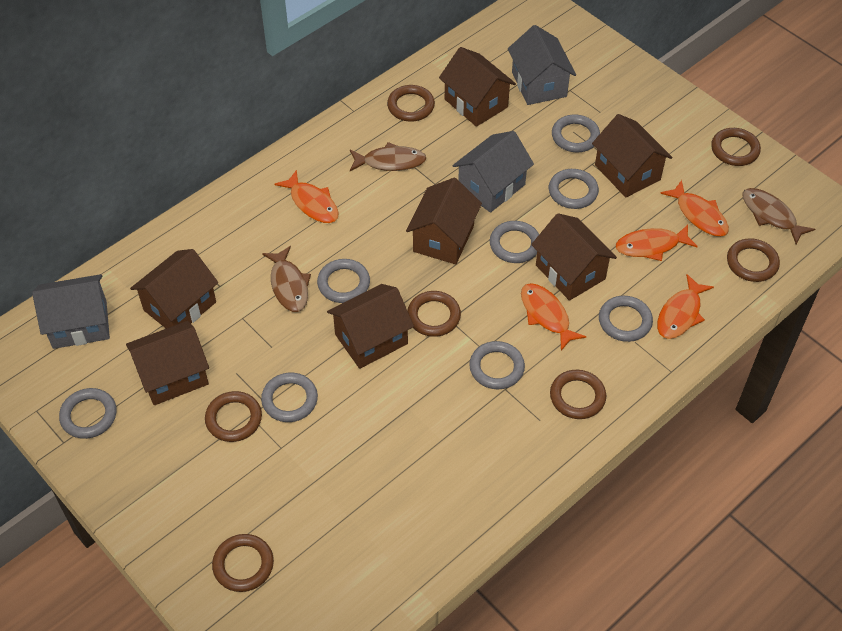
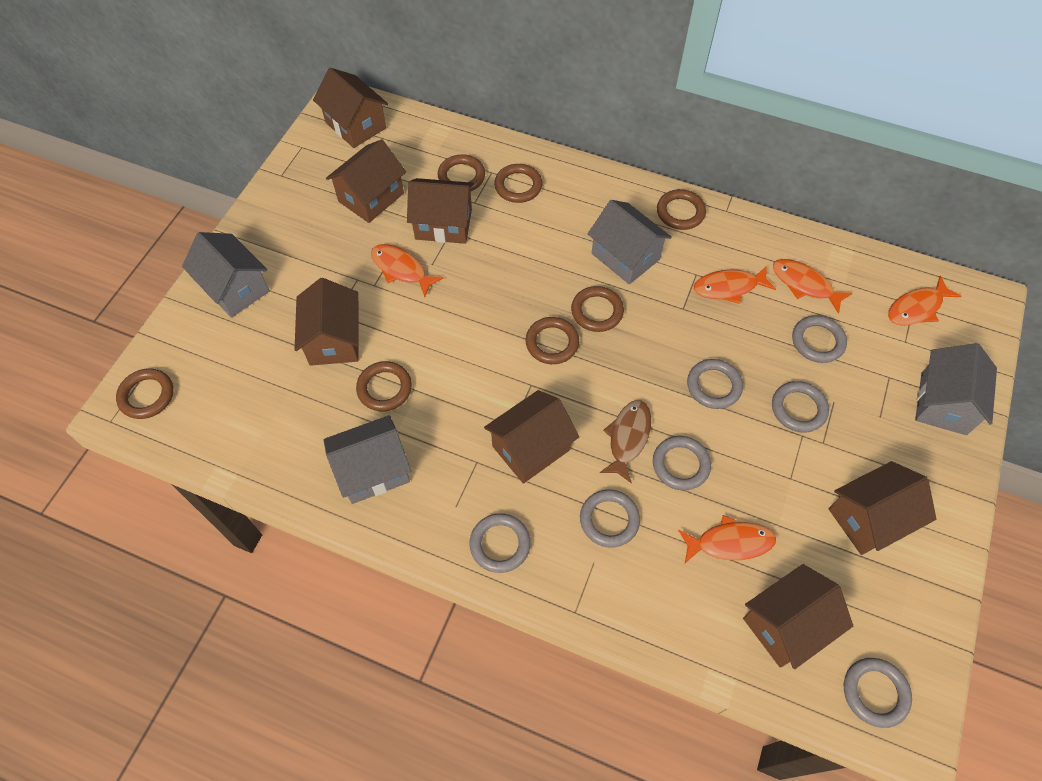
brown fish: 3 -> 1
grey house: 3 -> 4
grey ring: 8 -> 7

